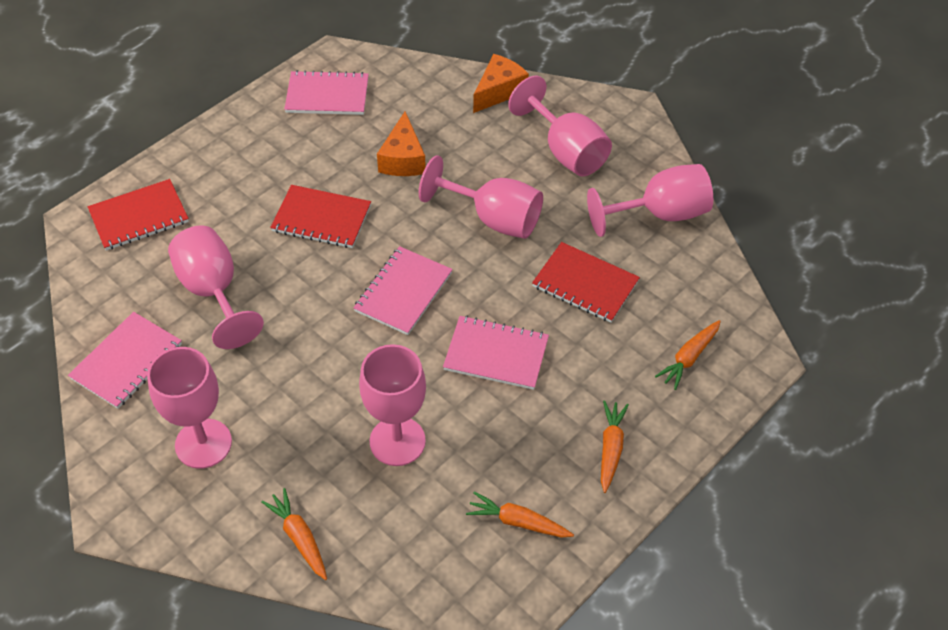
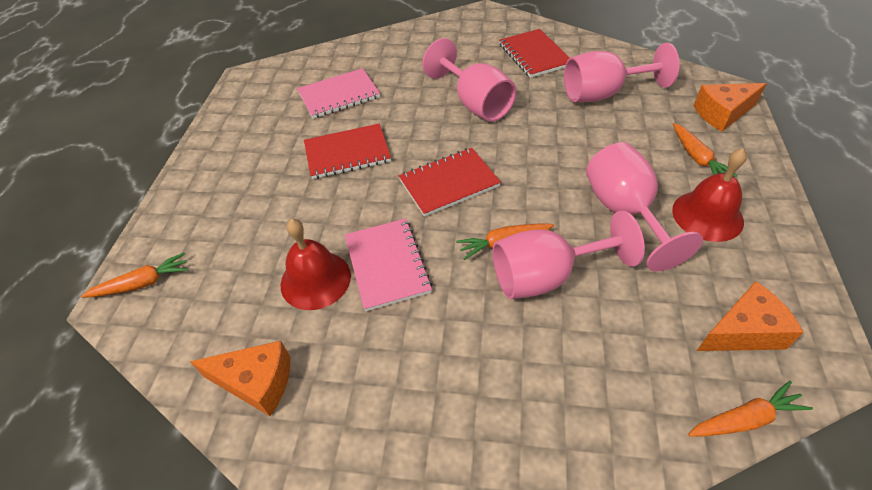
orange cheese: 2 -> 3
pink goblet: 6 -> 4
pink notebook: 4 -> 2
red bell: 0 -> 2

